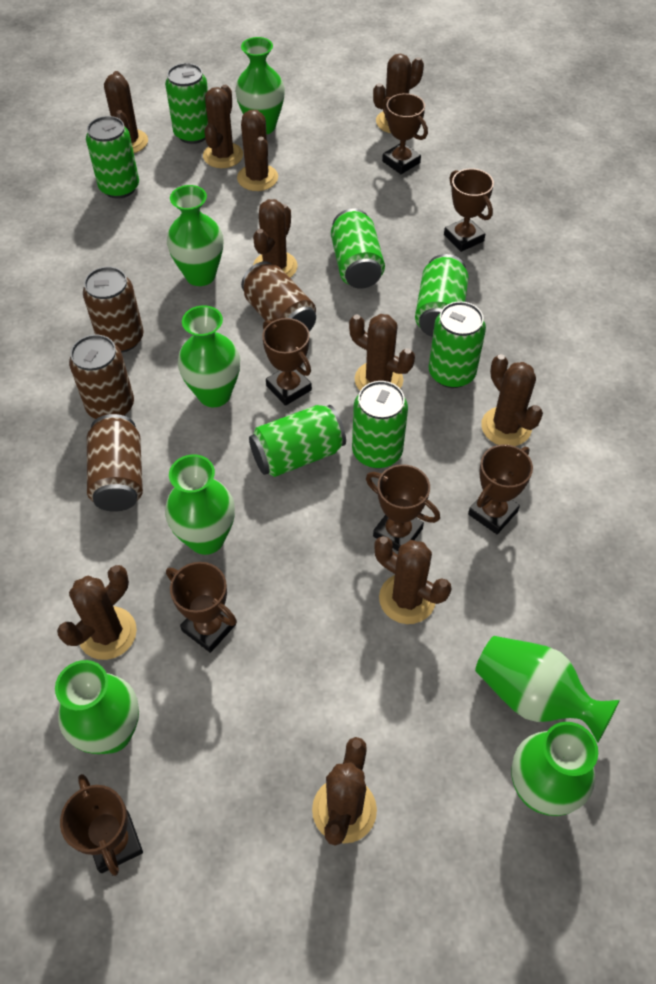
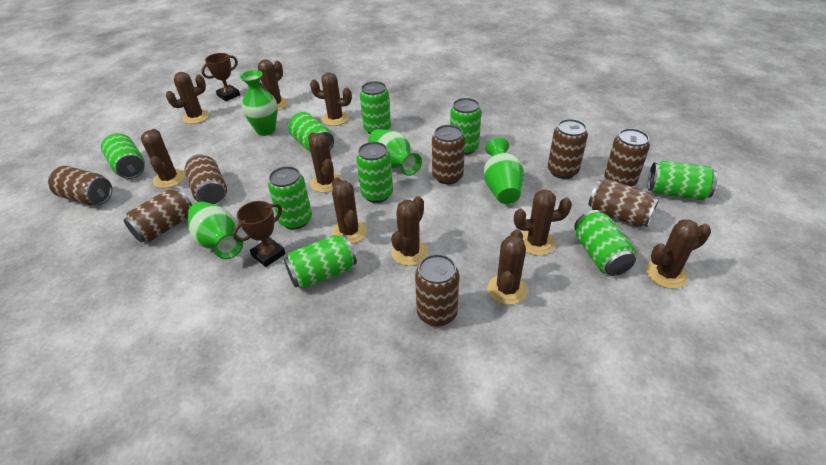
brown can: 4 -> 8
brown trophy: 7 -> 2
green can: 7 -> 9
green vase: 7 -> 4

